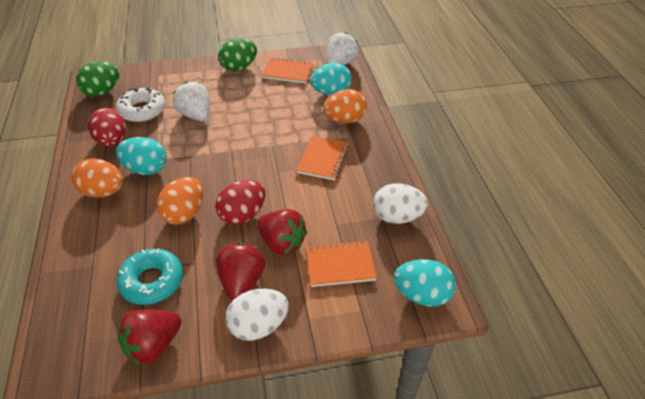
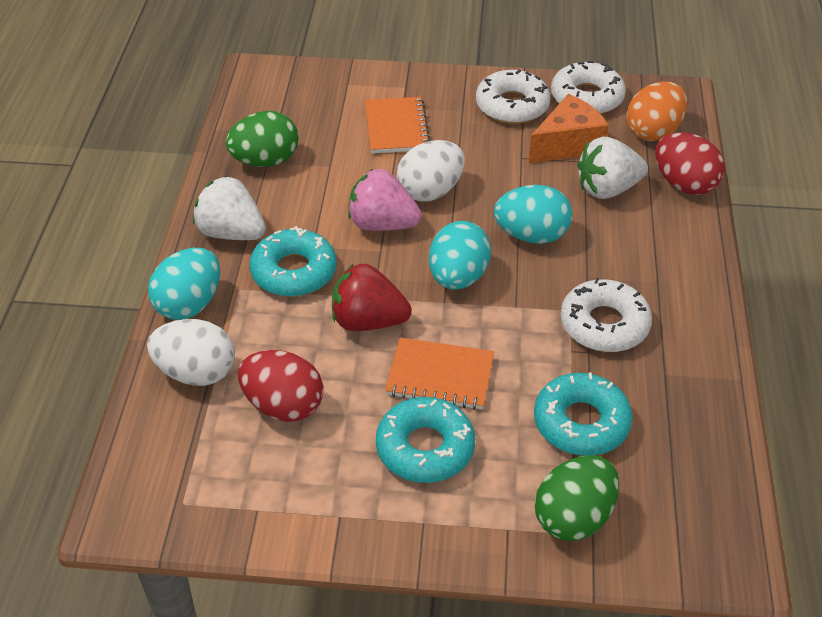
orange cheese: 0 -> 1
orange egg: 3 -> 1
orange notebook: 3 -> 2
pink strawberry: 0 -> 1
red strawberry: 3 -> 1
turquoise donut: 1 -> 3
white donut: 1 -> 3

